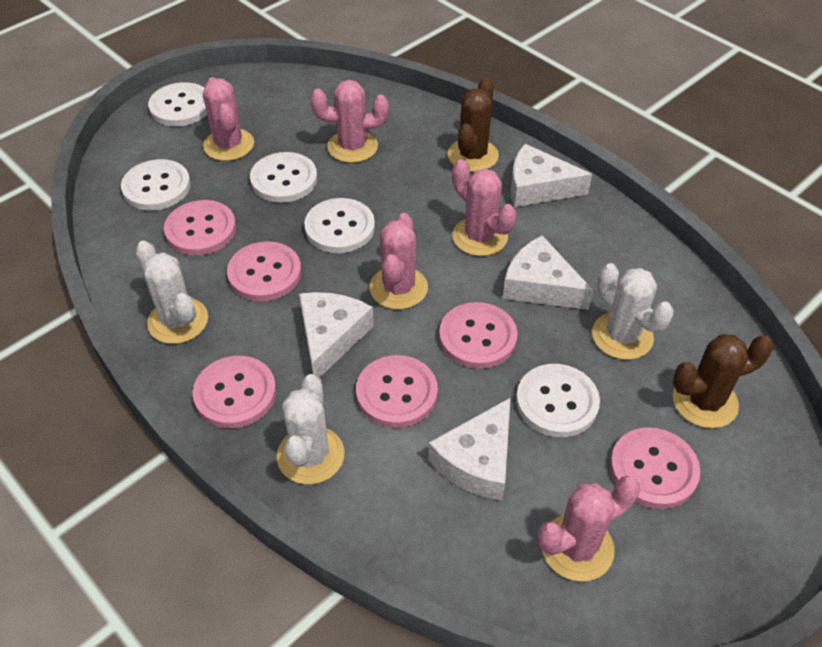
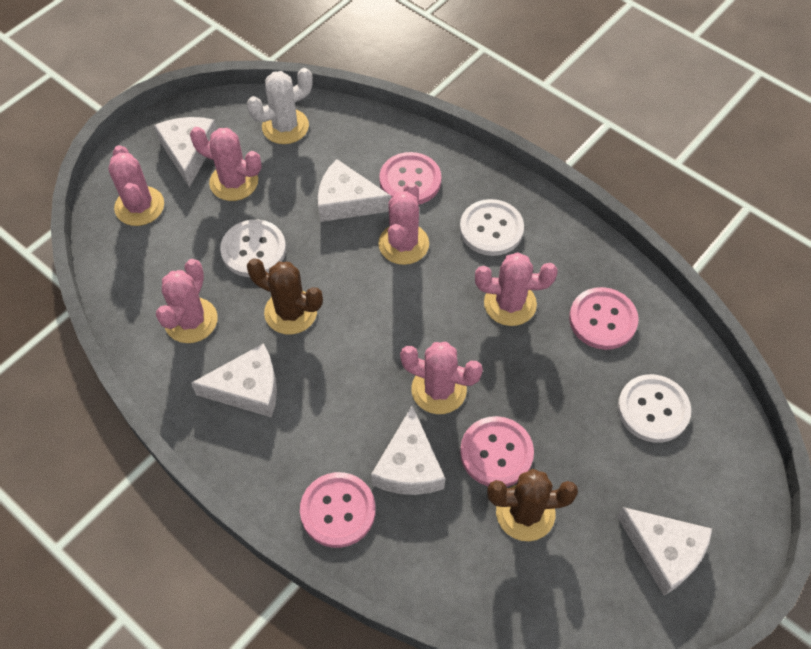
pink button: 6 -> 4
pink cactus: 5 -> 6
white button: 5 -> 3
white cactus: 3 -> 1
white cheese: 4 -> 5

